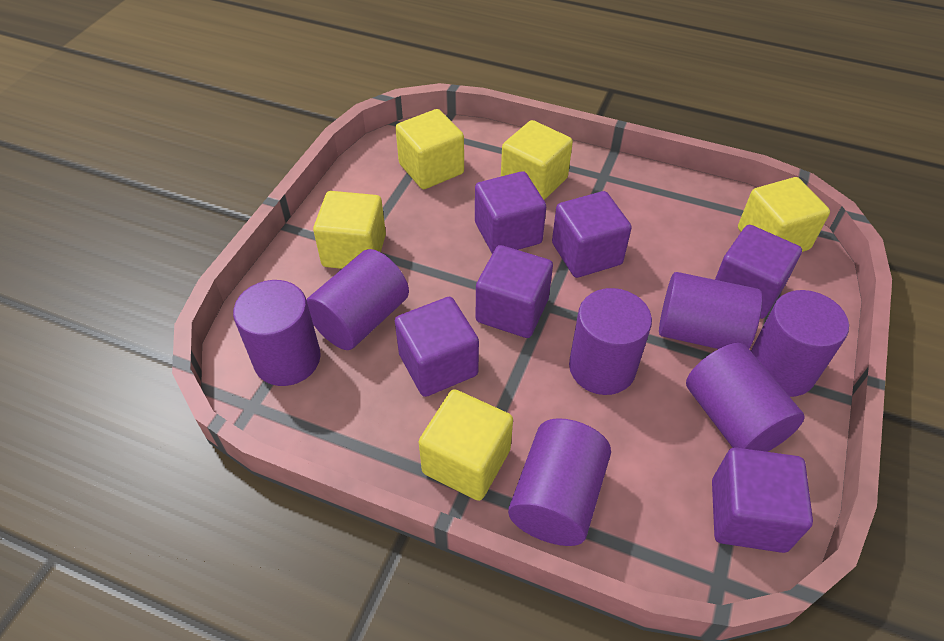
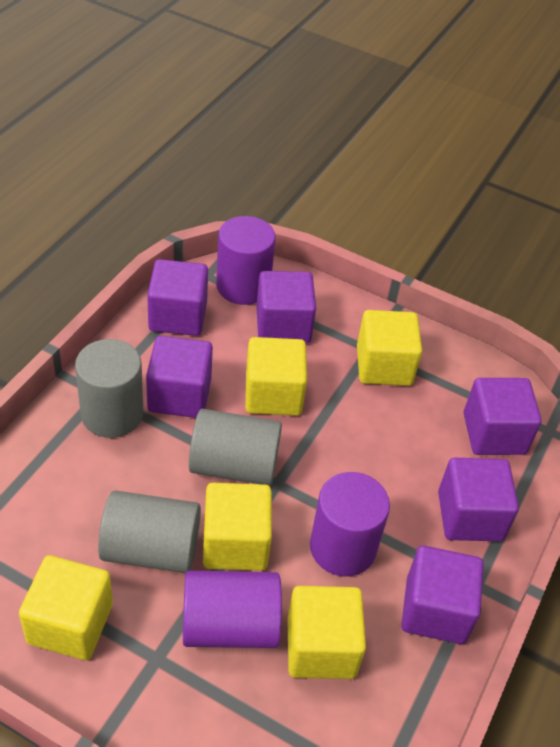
grey cylinder: 0 -> 3
purple cylinder: 7 -> 3

